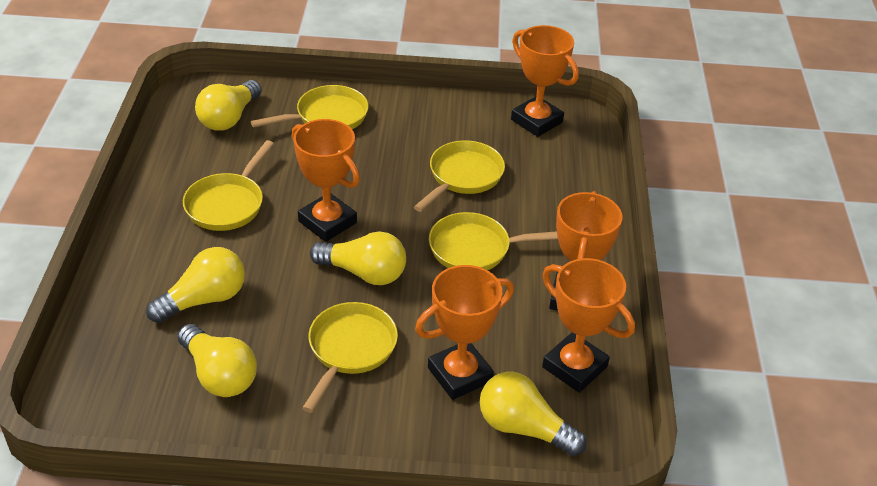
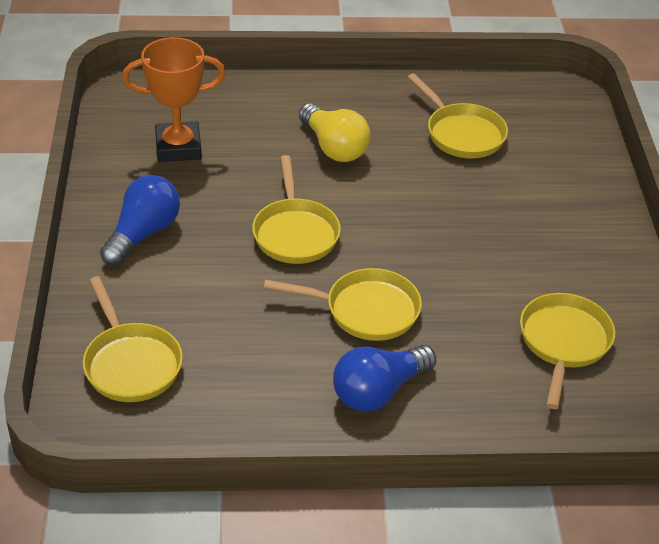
blue light bulb: 0 -> 2
orange trophy: 5 -> 1
yellow light bulb: 5 -> 1

